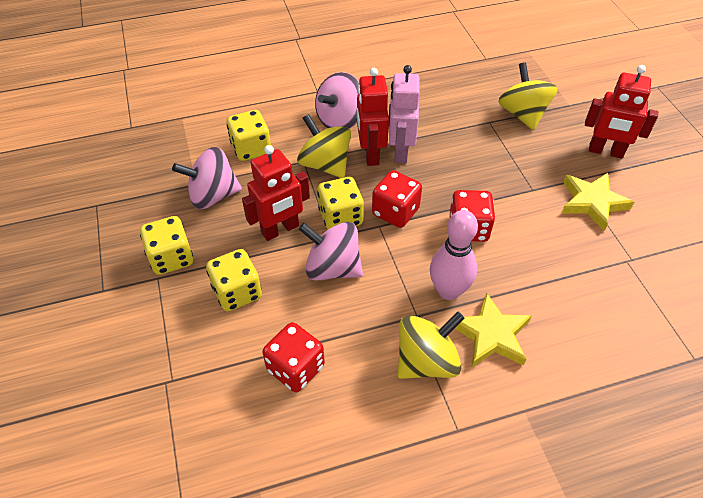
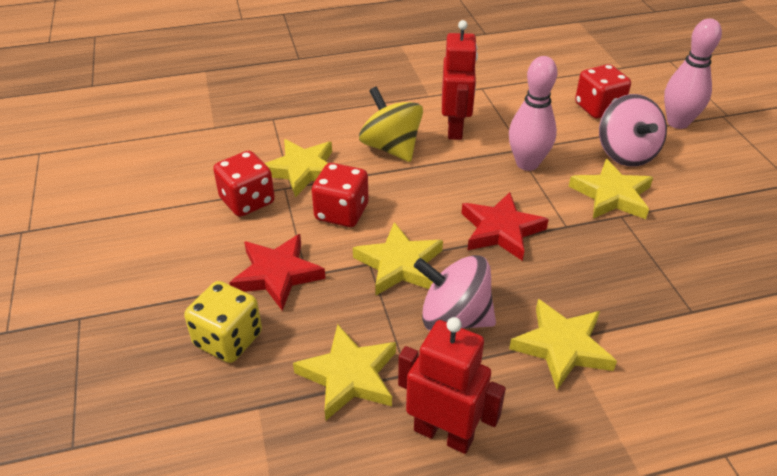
pink bowling pin: 1 -> 2
pink robot: 1 -> 0
pink spinning top: 3 -> 2
red robot: 3 -> 2
red star: 0 -> 2
yellow dice: 4 -> 1
yellow spinning top: 3 -> 1
yellow star: 2 -> 5

